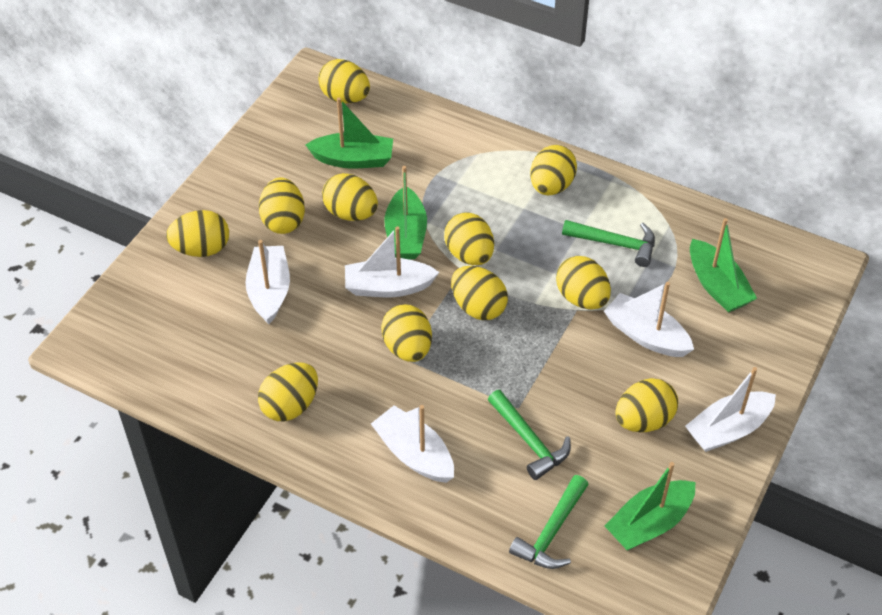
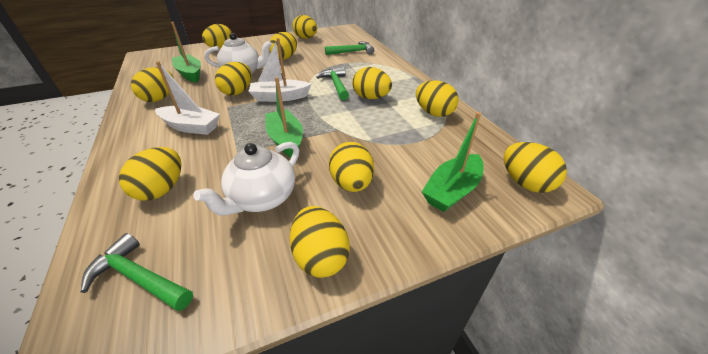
green boat: 4 -> 3
white boat: 5 -> 2
white teapot: 0 -> 2

